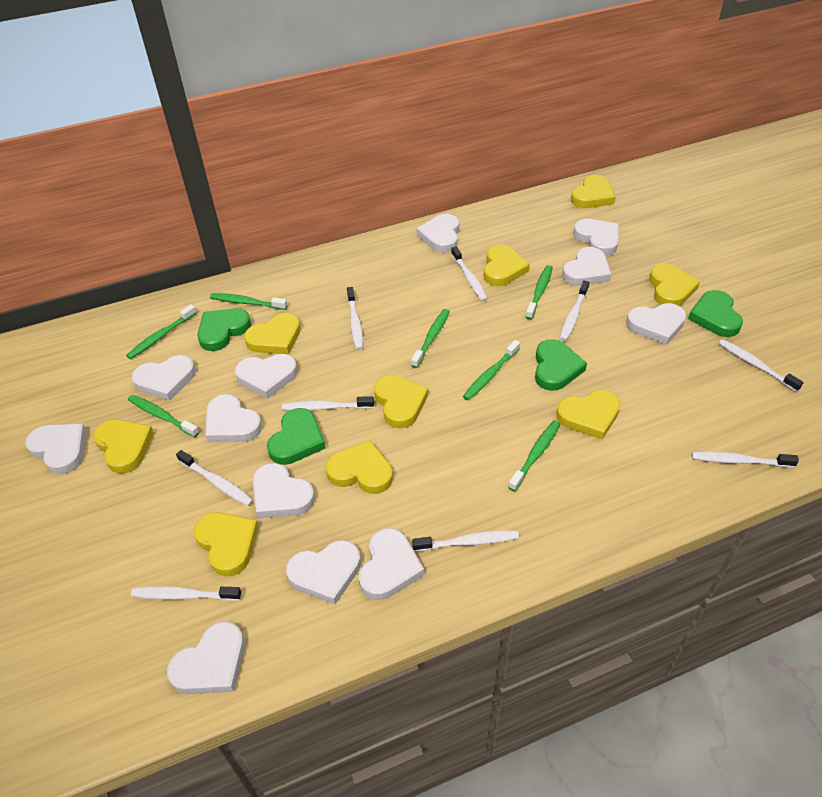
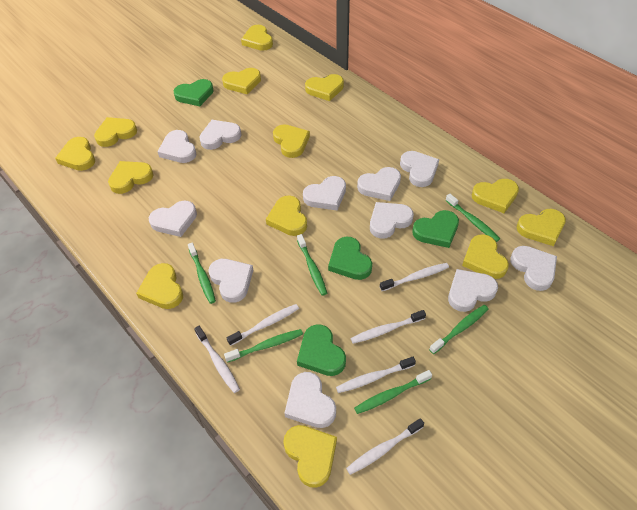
green toothbrush: 7 -> 6
white heart: 12 -> 11
white toothbrush: 9 -> 6
yellow heart: 9 -> 13

